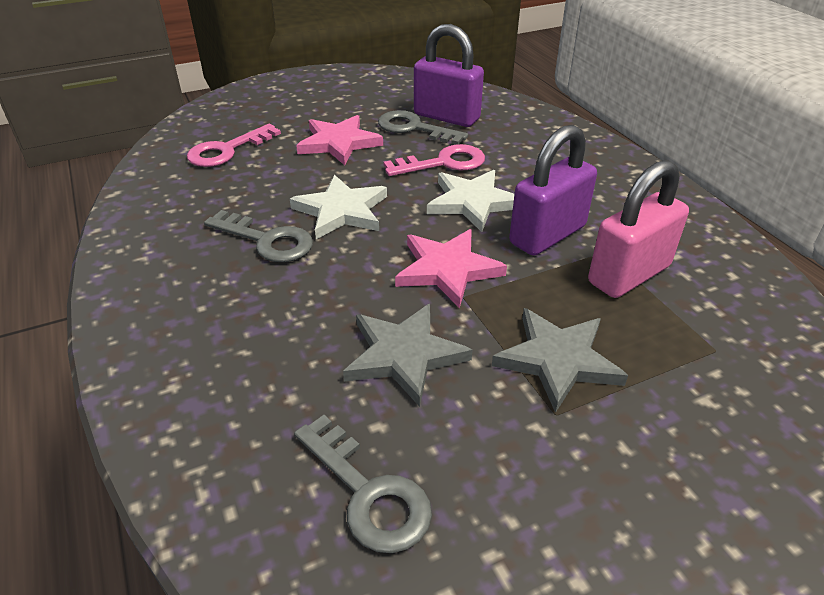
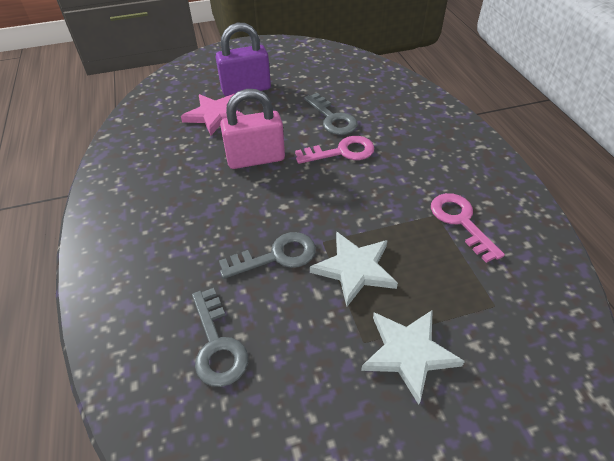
grey star: 2 -> 0
pink star: 2 -> 1
purple padlock: 2 -> 1

